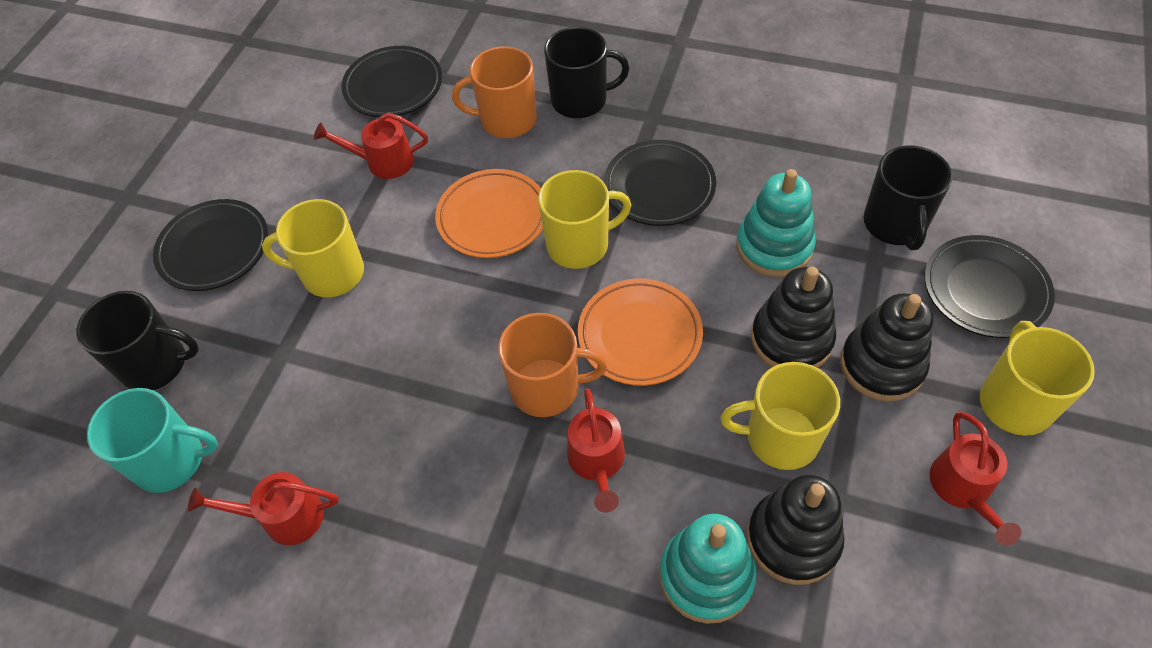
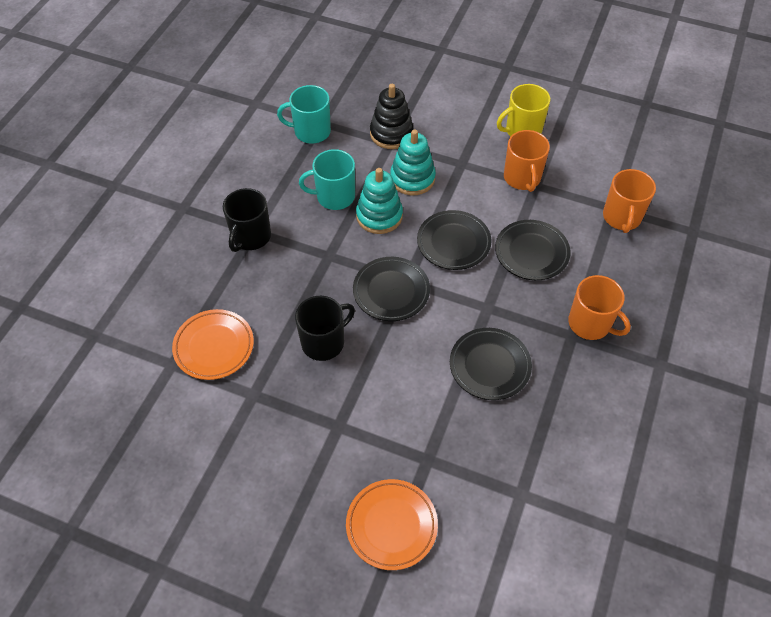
black mug: 3 -> 2
black stacking toy: 3 -> 1
orange mug: 2 -> 3
red watering can: 4 -> 0
turquoise mug: 1 -> 2
yellow mug: 4 -> 1

